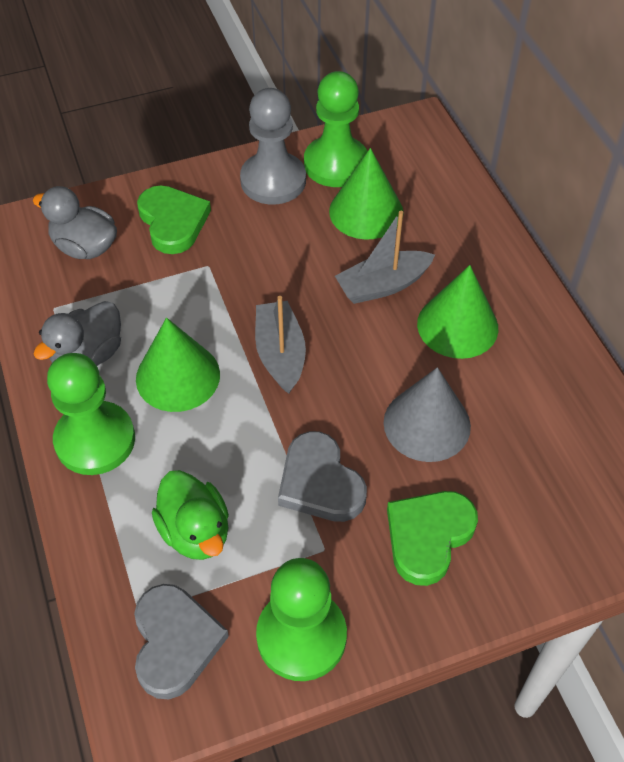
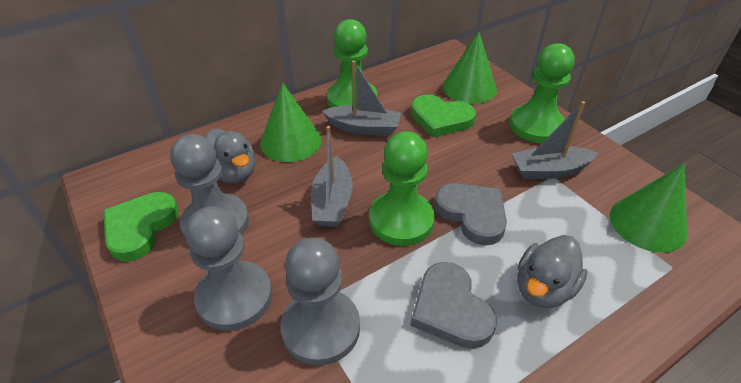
green duck: 1 -> 0
grey boat: 2 -> 3
grey cone: 1 -> 0
grey pawn: 1 -> 3

